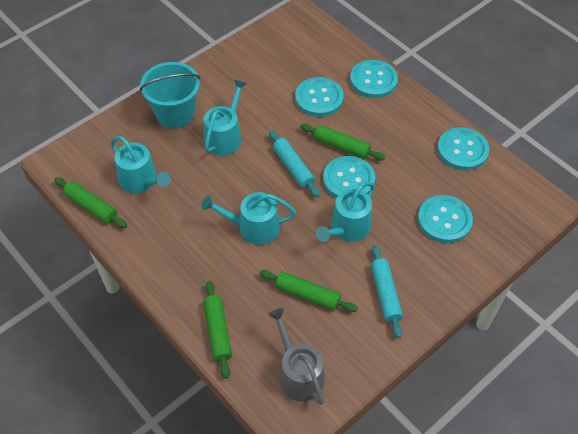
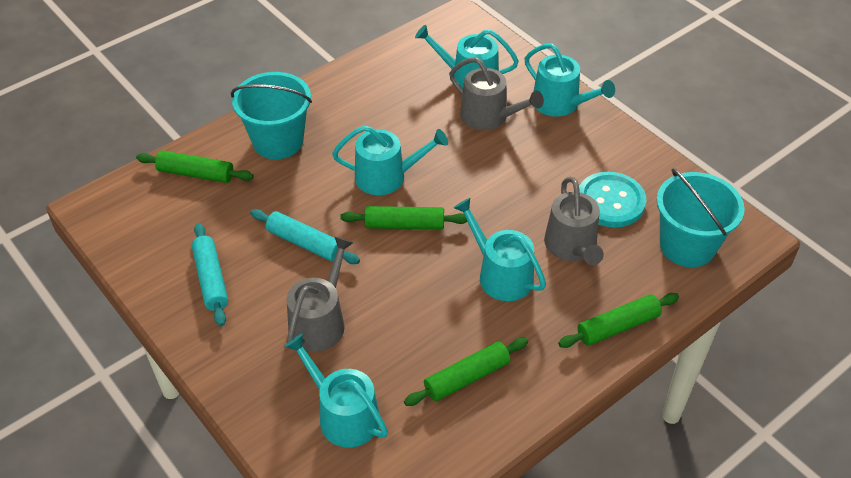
grey watering can: 1 -> 3
turquoise bucket: 1 -> 2
turquoise button: 5 -> 1
turquoise watering can: 4 -> 5

